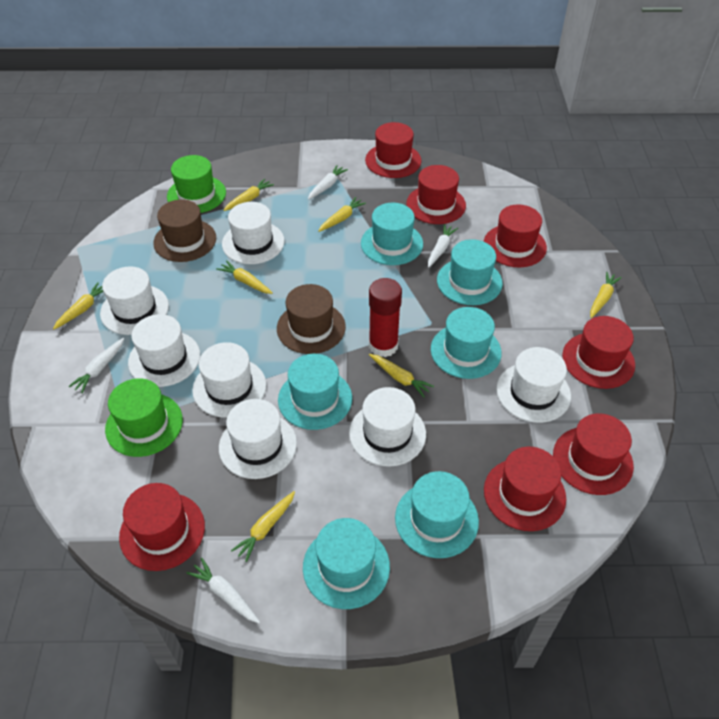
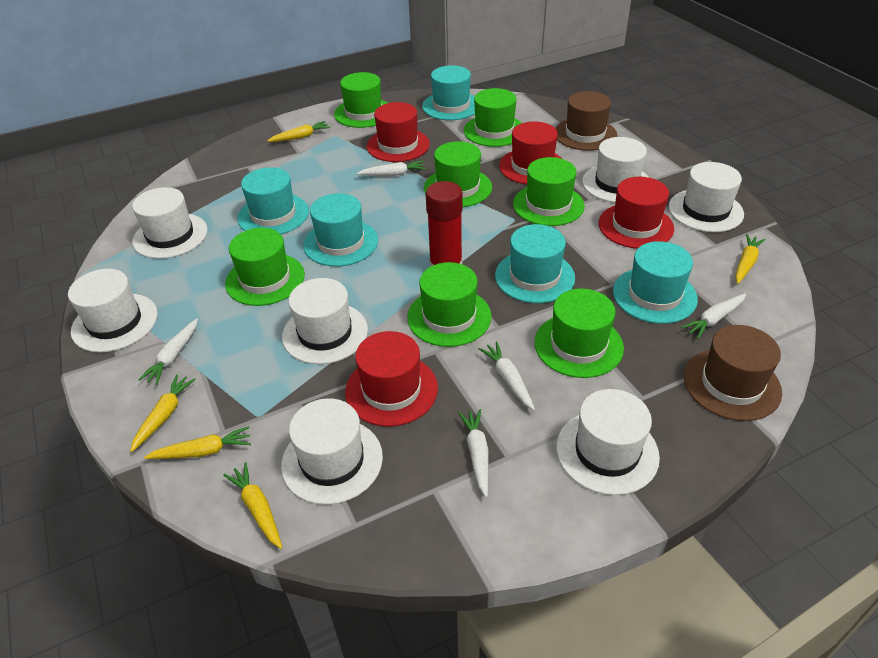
green hat: 2 -> 7
red hat: 7 -> 4
turquoise hat: 6 -> 5
white carrot: 4 -> 5
yellow carrot: 7 -> 5

